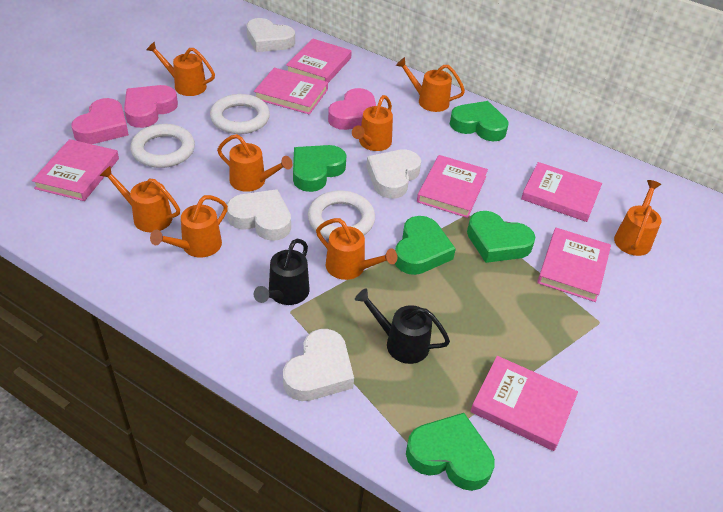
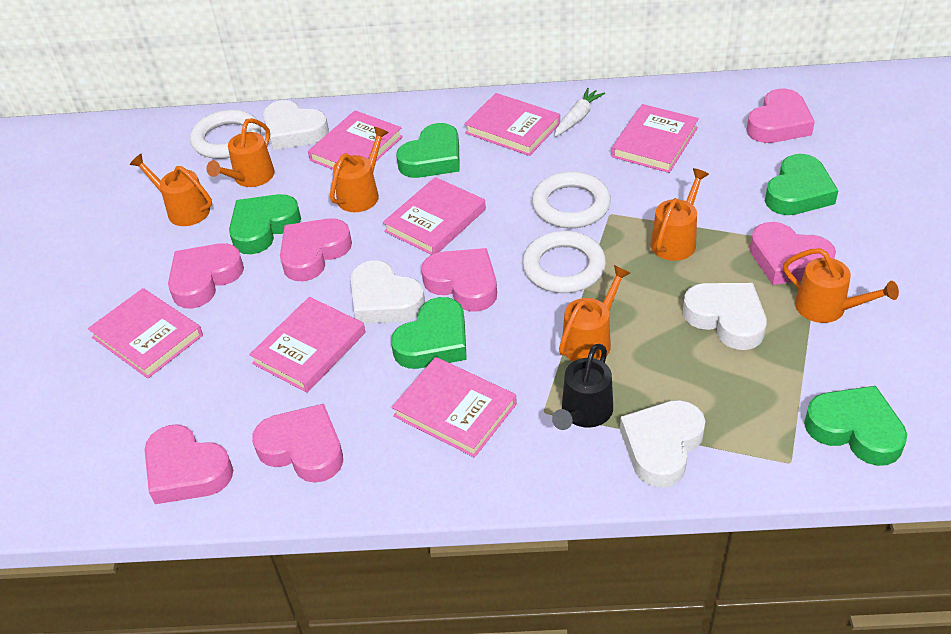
black watering can: 2 -> 1
orange watering can: 8 -> 6
pink heart: 3 -> 7
white carrot: 0 -> 1

